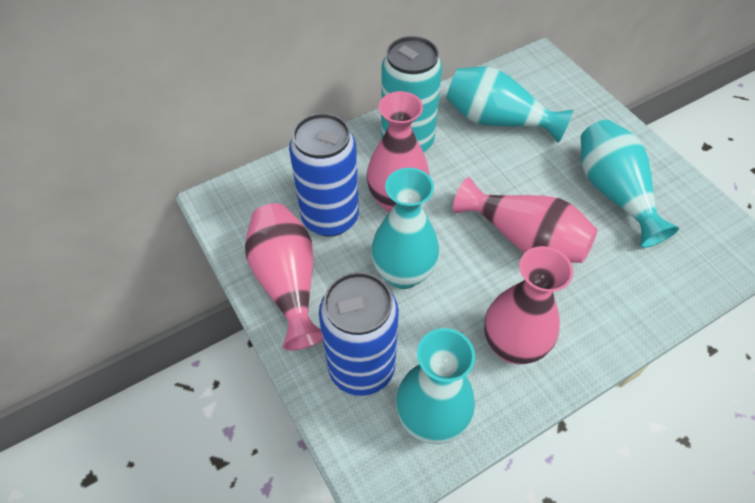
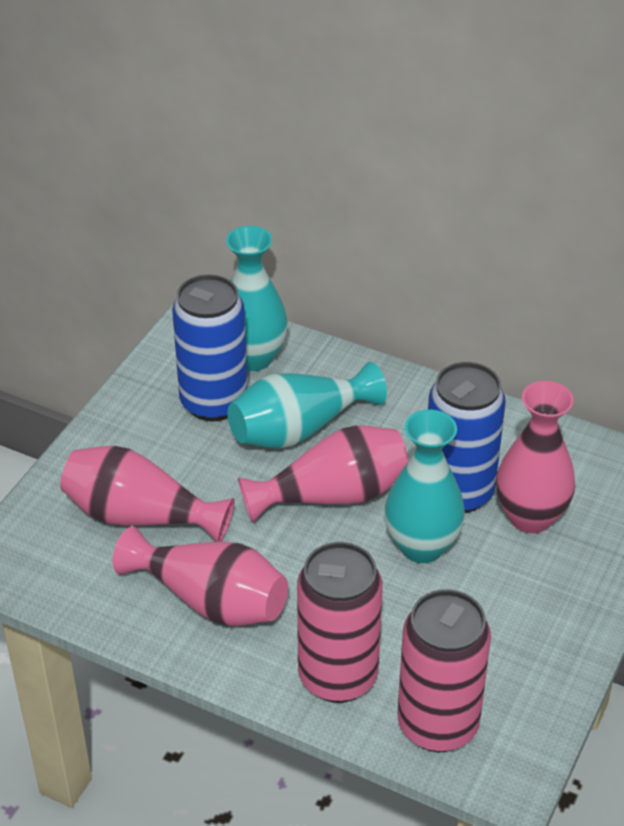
pink can: 0 -> 2
turquoise can: 1 -> 0
turquoise vase: 4 -> 3

